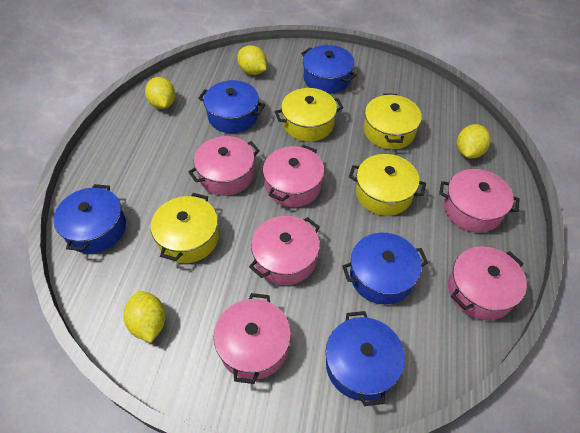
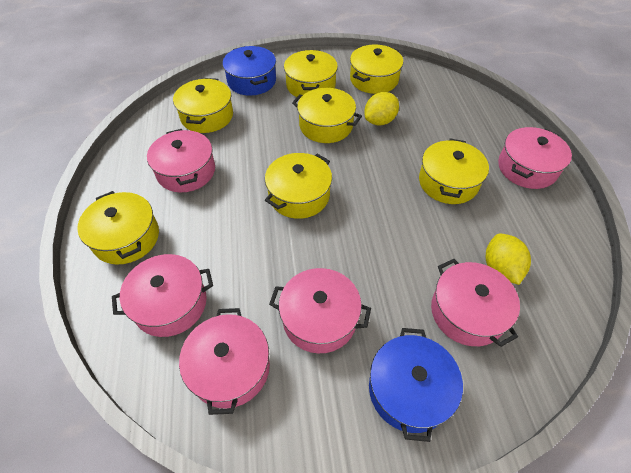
blue pot: 5 -> 2
yellow lemon: 4 -> 2
yellow pot: 4 -> 7

